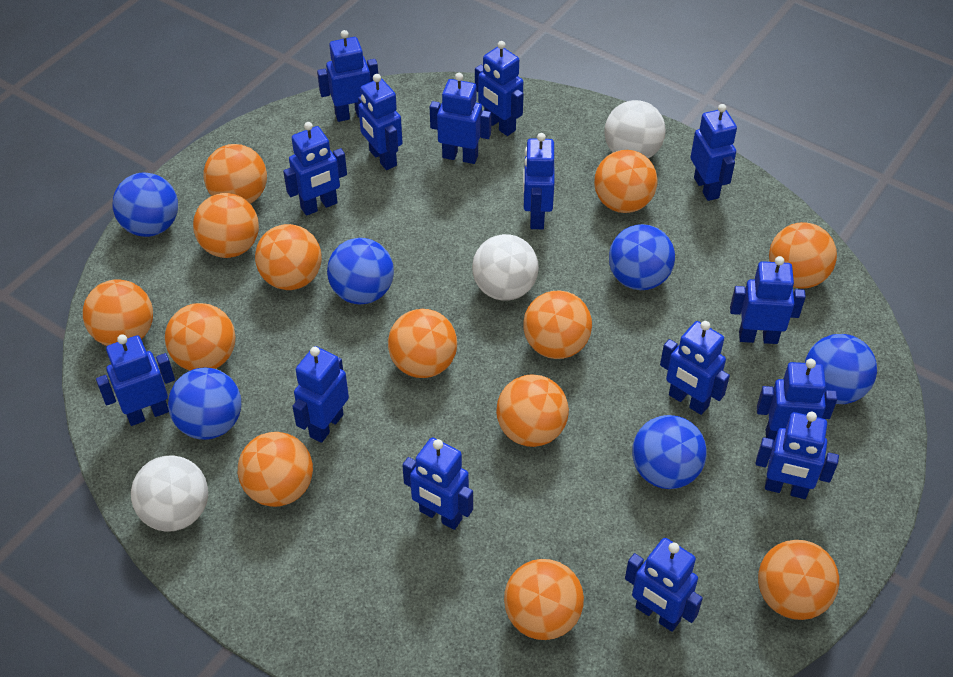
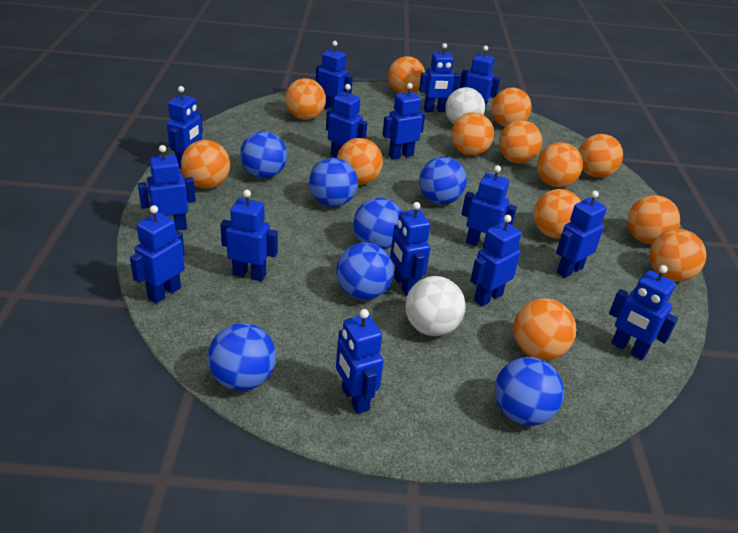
blue ball: 6 -> 7
white ball: 3 -> 2

